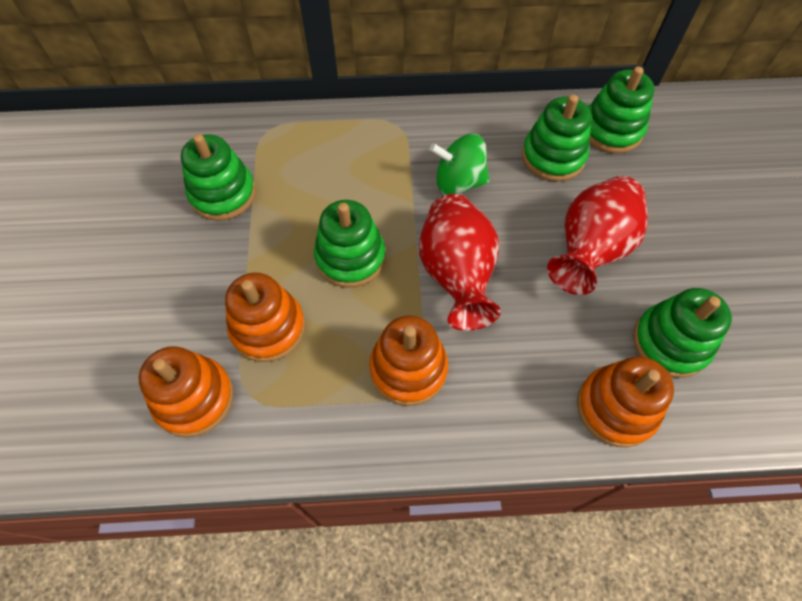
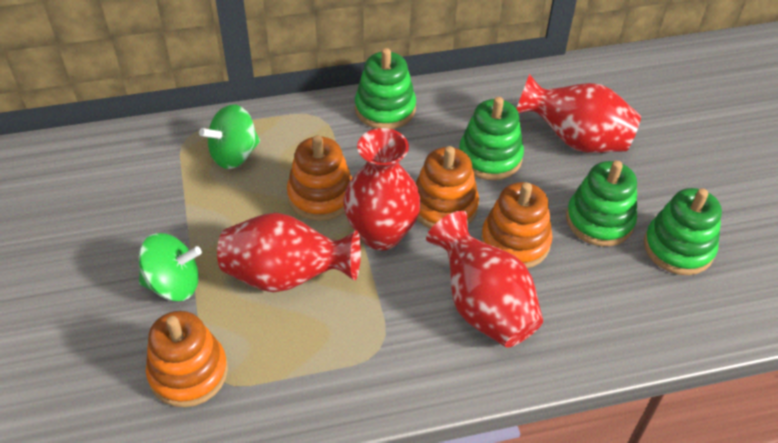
green spinning top: 1 -> 2
green stacking toy: 5 -> 4
red vase: 2 -> 4

